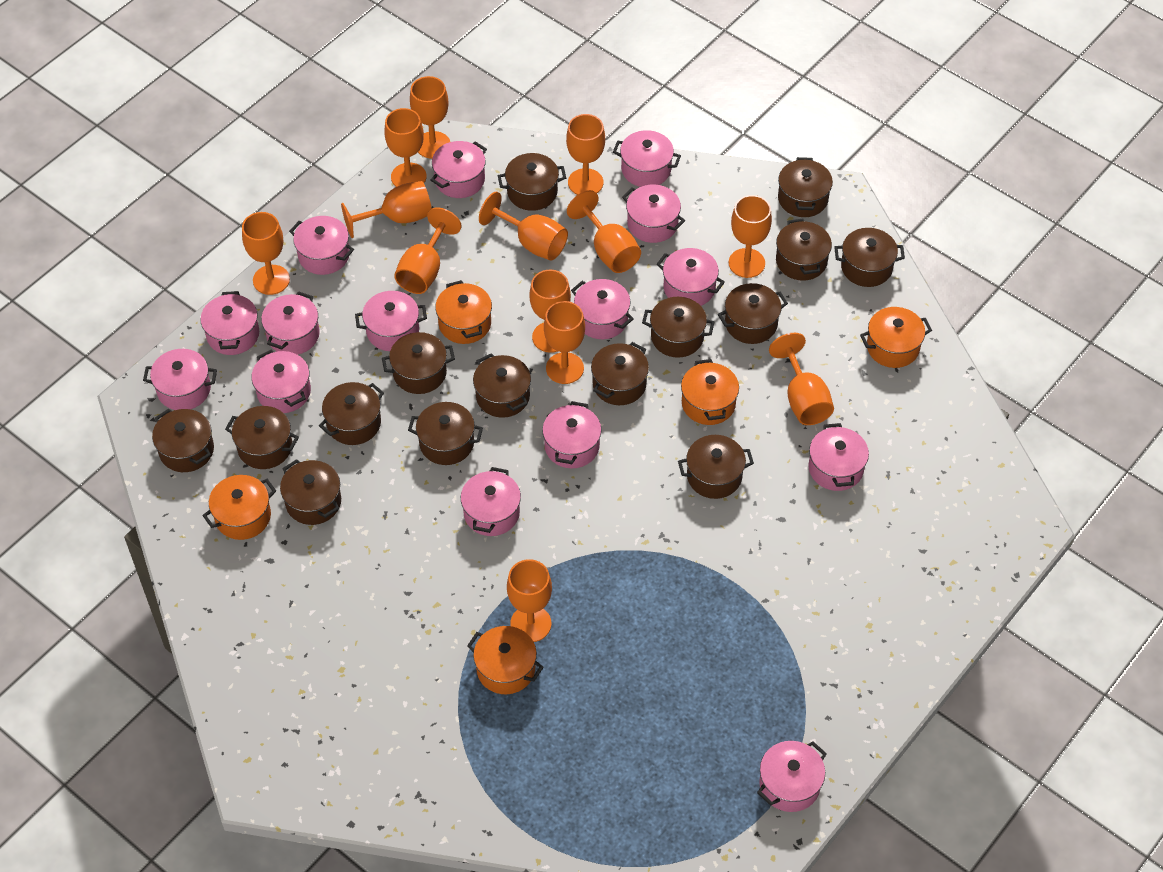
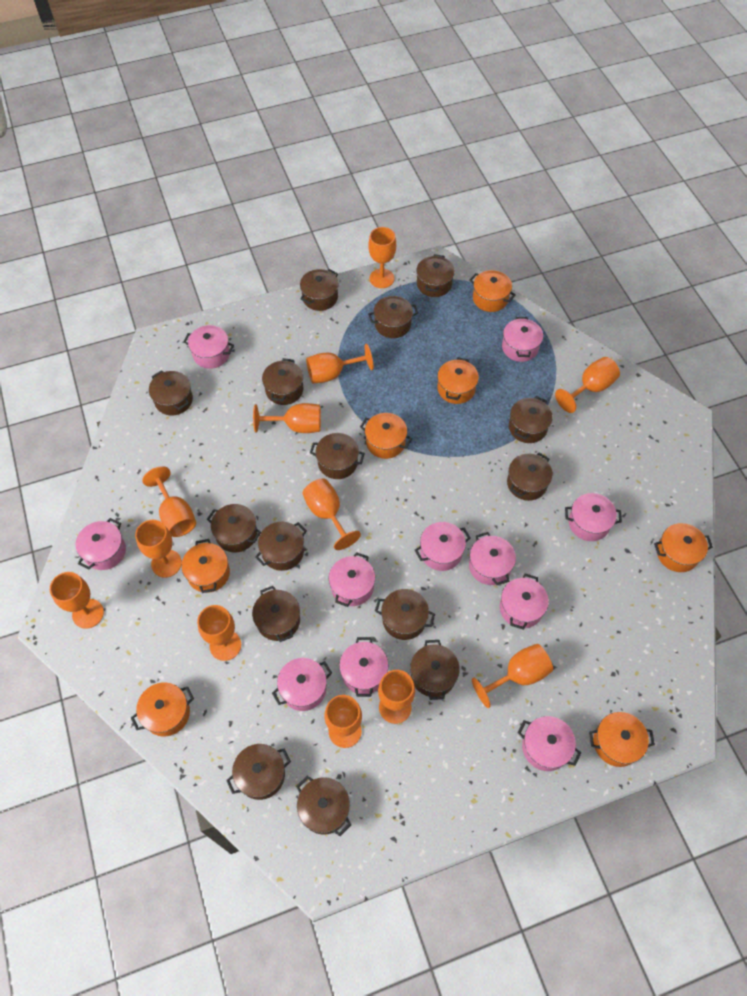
orange goblet: 13 -> 12
orange pot: 5 -> 7
pink pot: 15 -> 11

